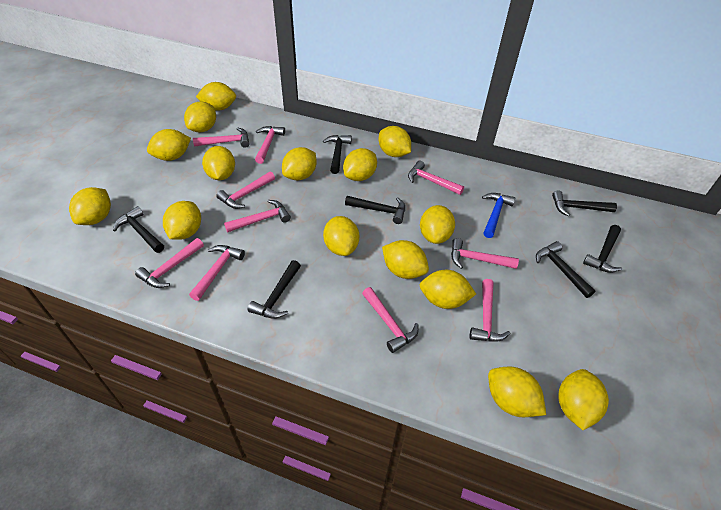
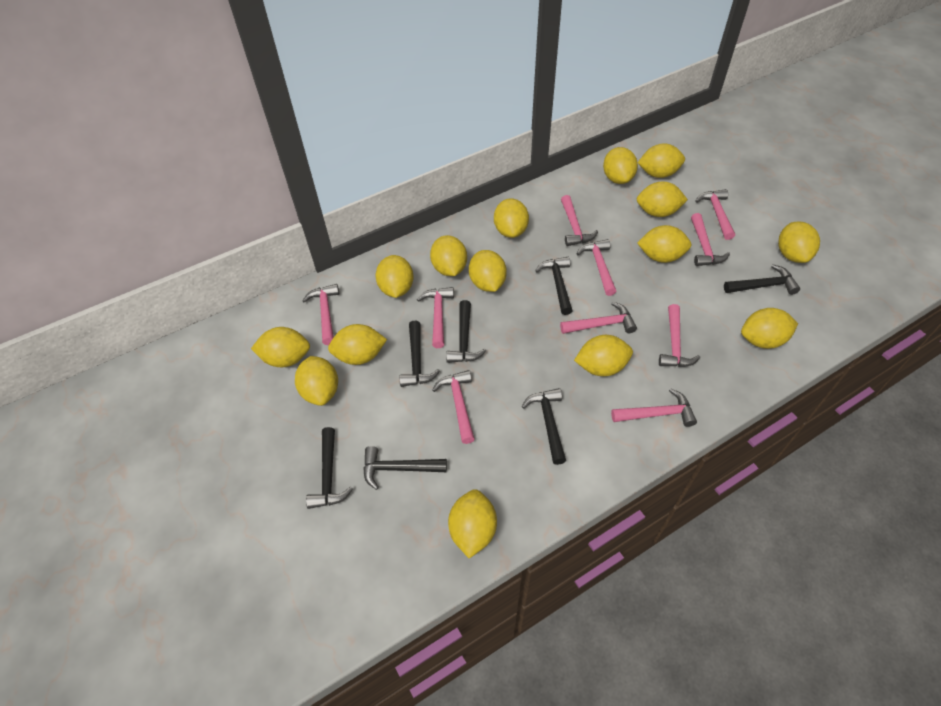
blue hammer: 1 -> 0

